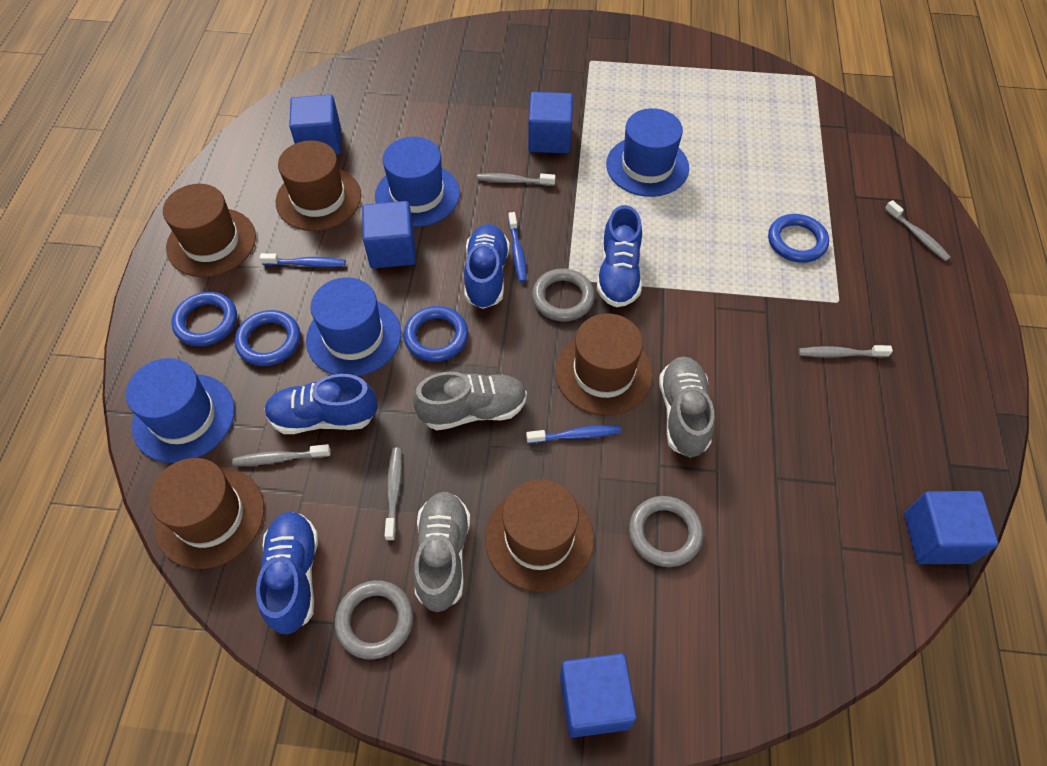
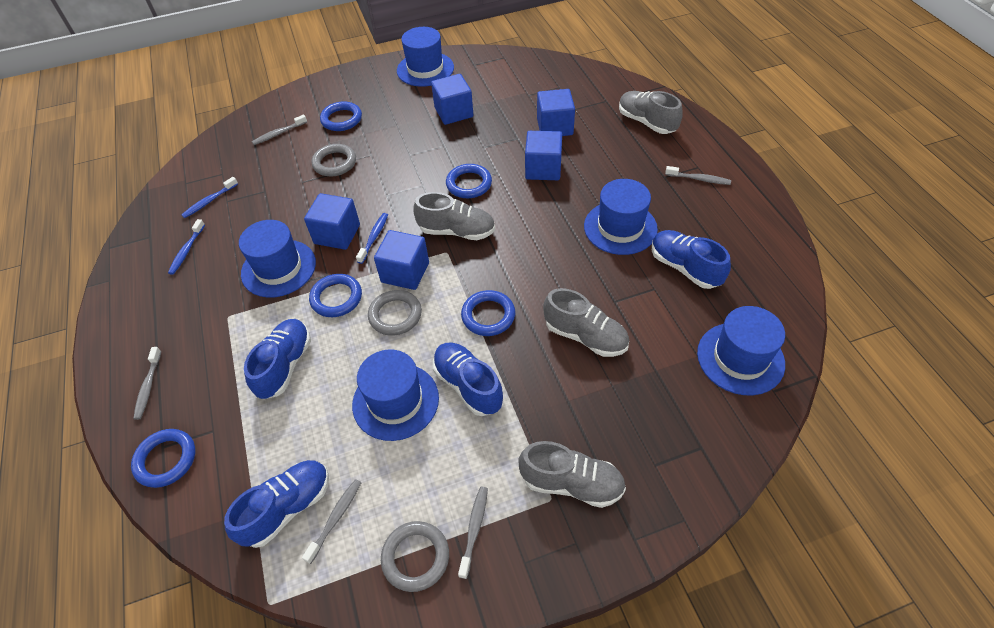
blue hat: 4 -> 5
blue ring: 4 -> 5
brown hat: 5 -> 0
grey shoe: 3 -> 4

